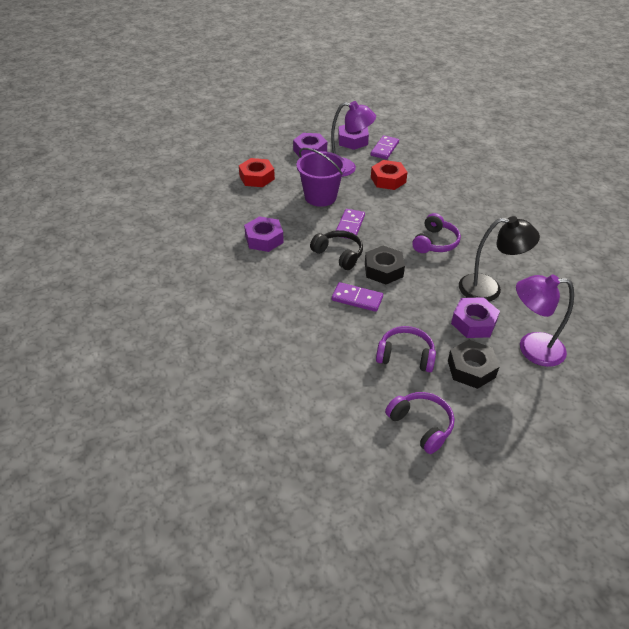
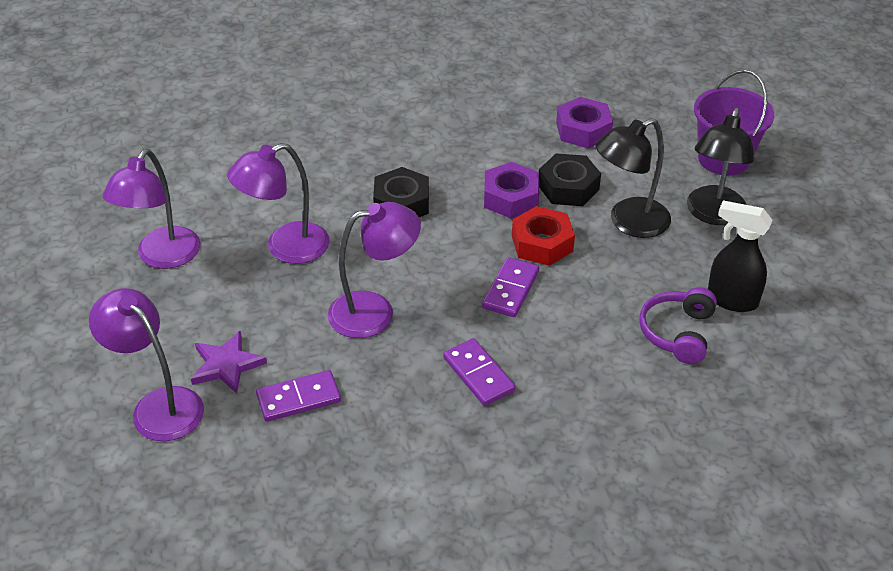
black headphones: 1 -> 0
black lamp: 1 -> 2
black spray bottle: 0 -> 1
purple headphones: 3 -> 1
purple lamp: 2 -> 4
purple nut: 4 -> 2
purple star: 0 -> 1
red nut: 2 -> 1

